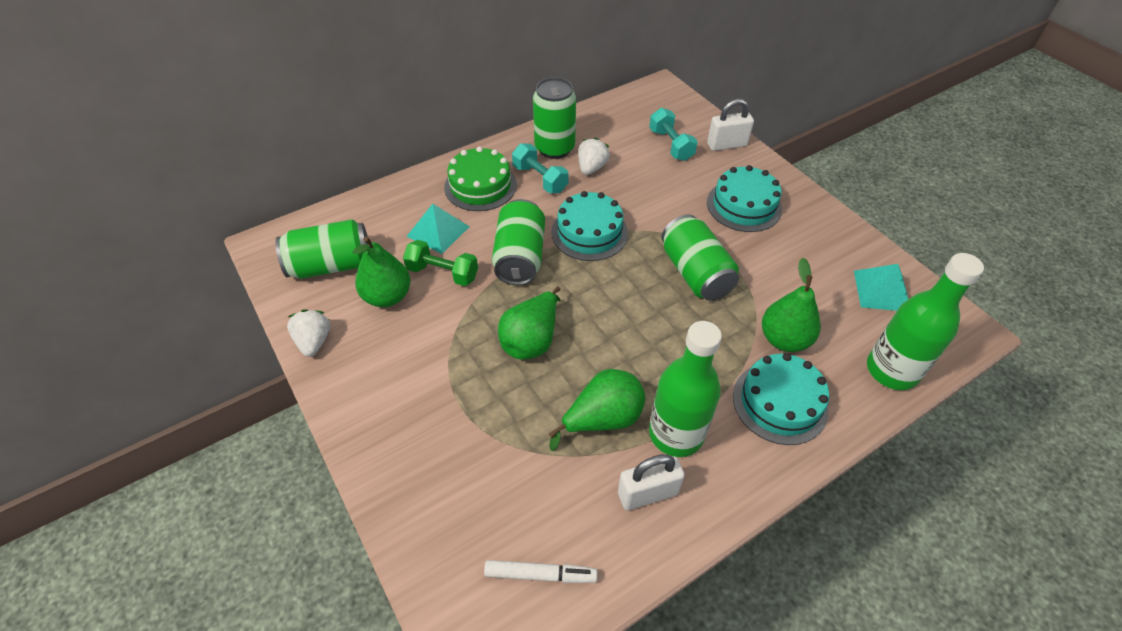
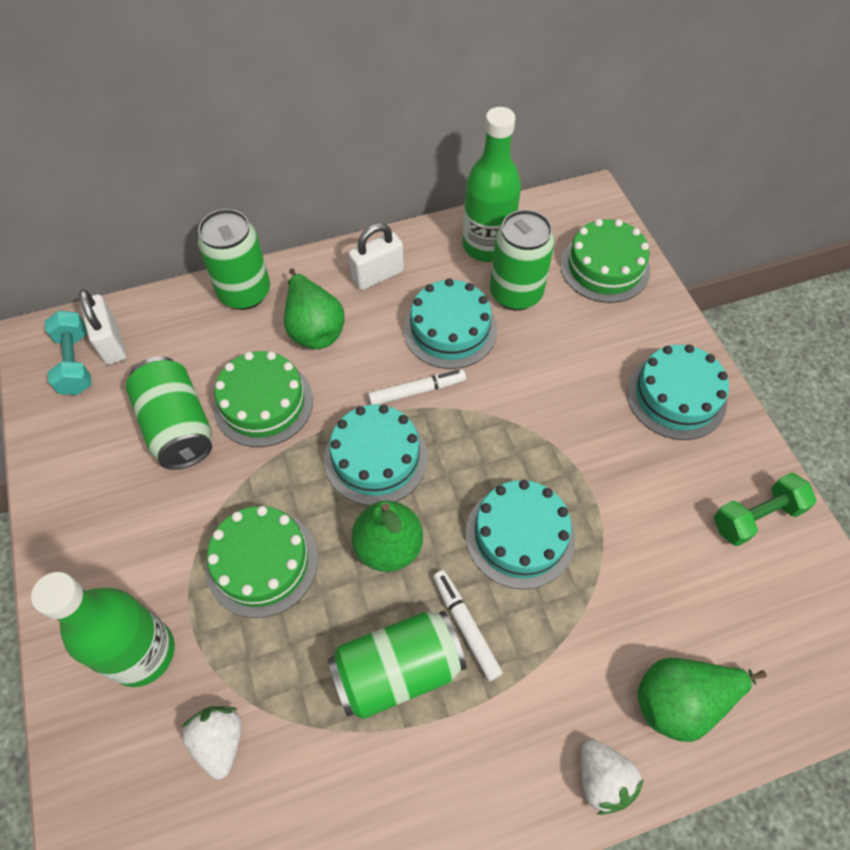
green cake: 1 -> 3
green pear: 4 -> 3
turquoise cake: 3 -> 4
turquoise dumbbell: 2 -> 1
turquoise pyramid: 2 -> 0
white marker: 1 -> 2

